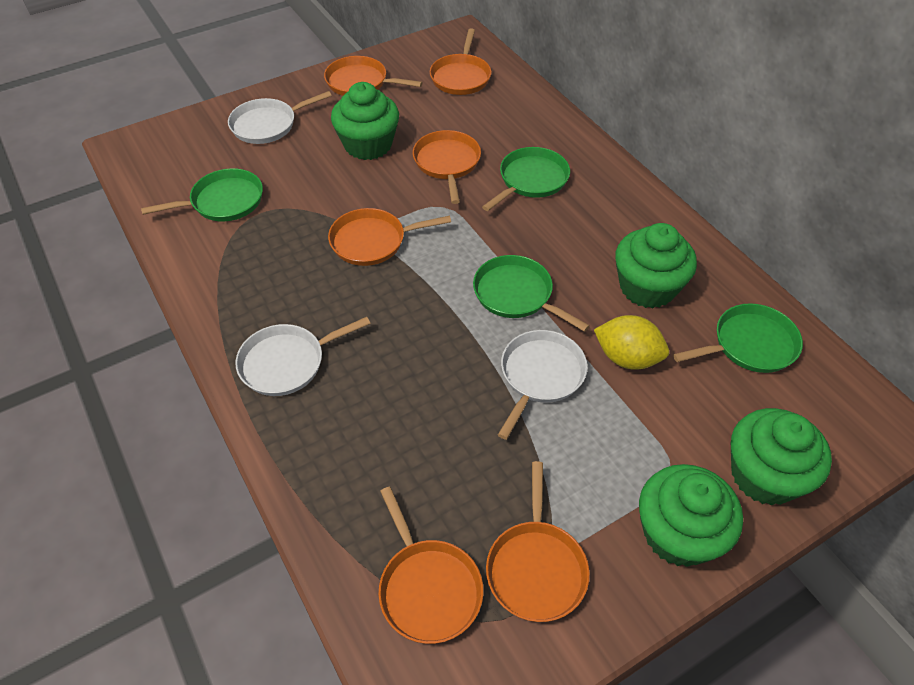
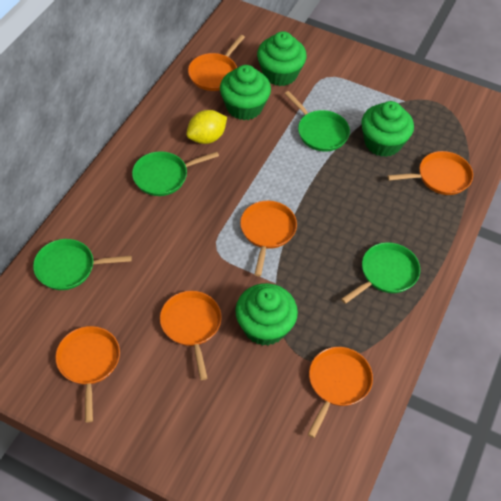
white pan: 3 -> 0

